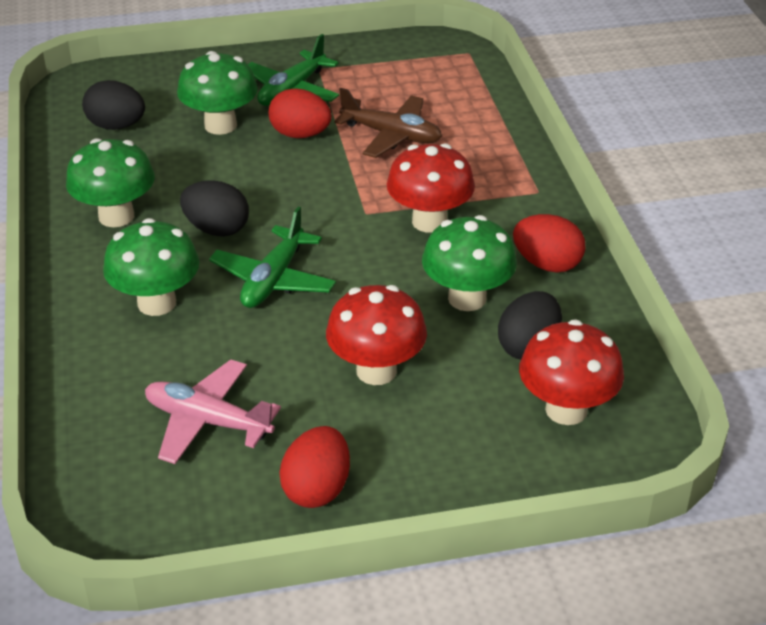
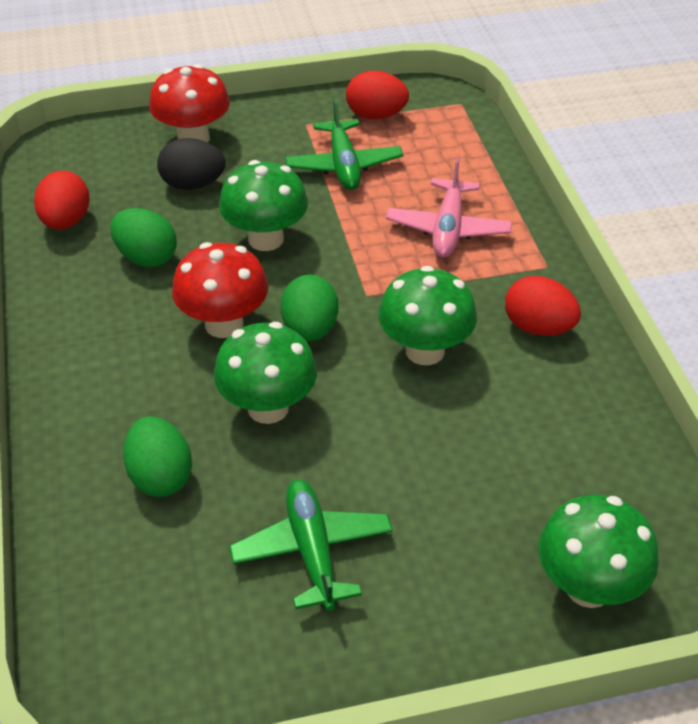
black egg: 3 -> 1
brown plane: 1 -> 0
green egg: 0 -> 3
red mushroom: 3 -> 2

